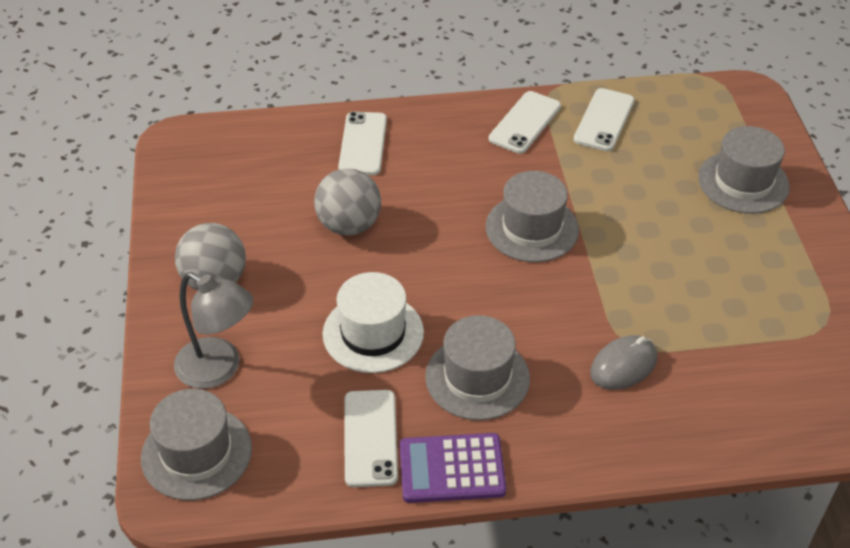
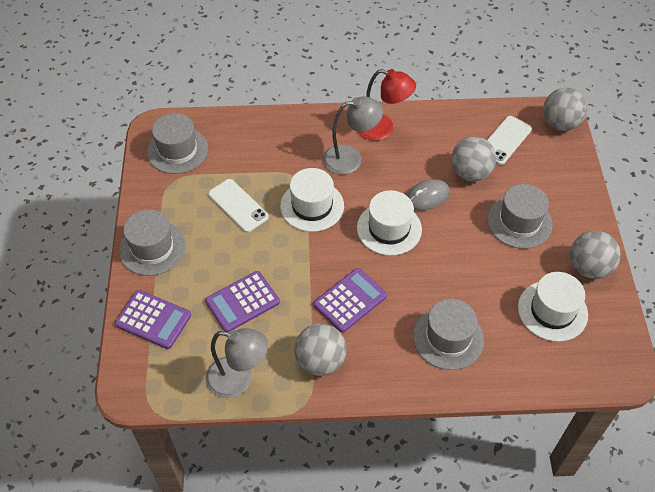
grey ball: 2 -> 4
grey lamp: 1 -> 2
purple calculator: 1 -> 3
red lamp: 0 -> 1
white hat: 1 -> 3
white phone: 4 -> 2

